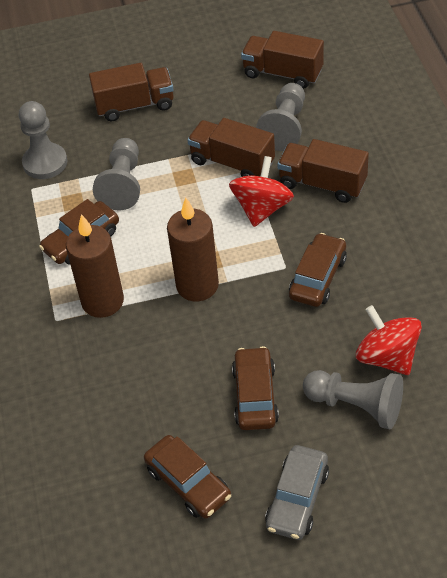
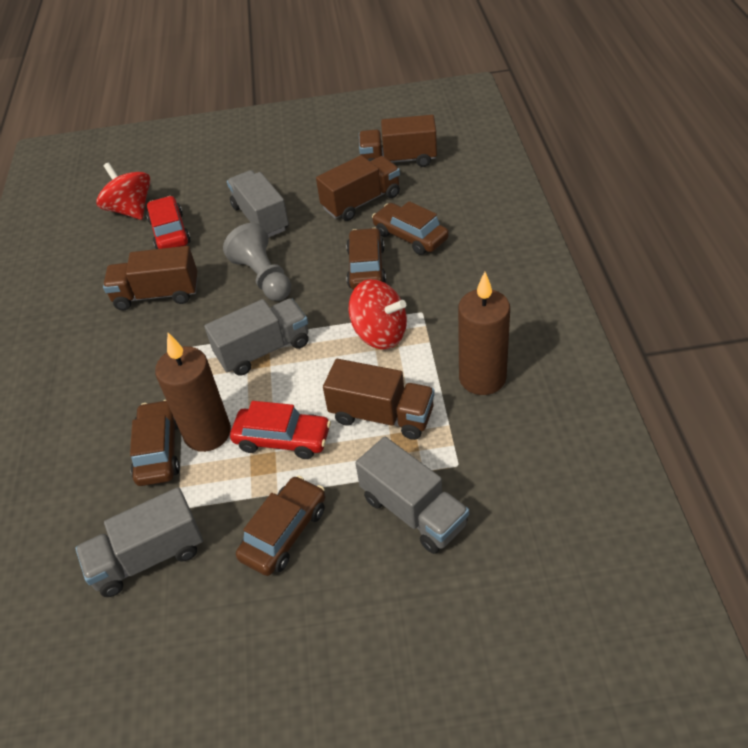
grey car: 1 -> 0
grey pawn: 4 -> 1
grey truck: 0 -> 4
red car: 0 -> 2

